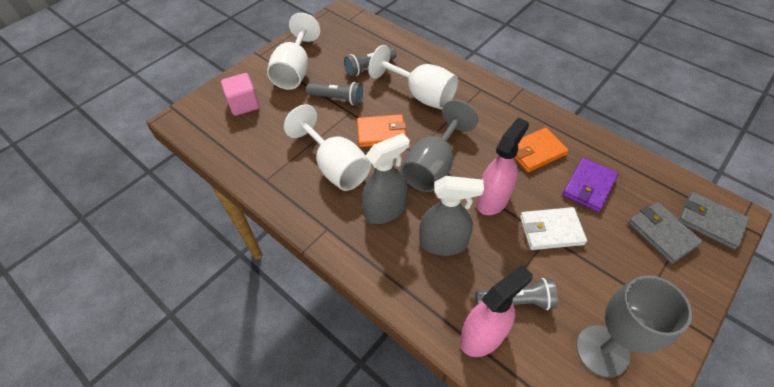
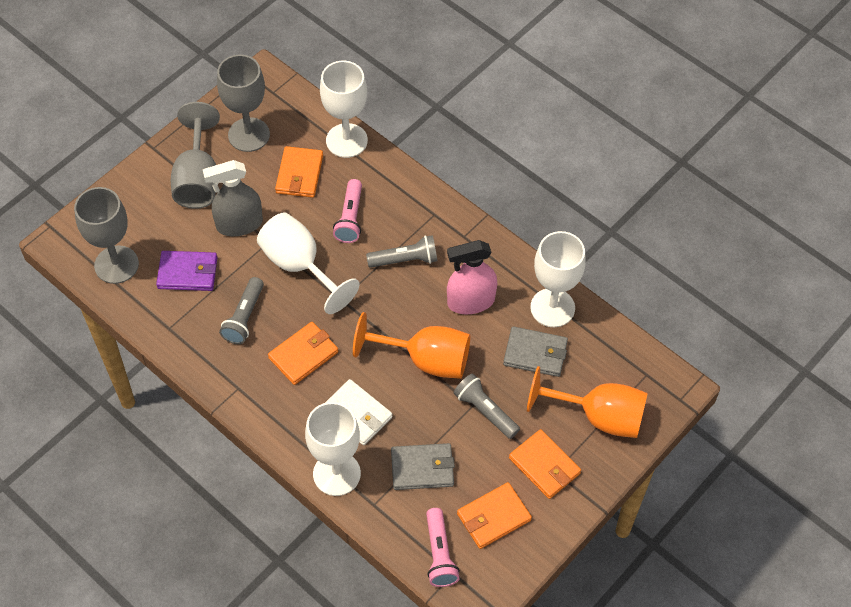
grey goblet: 2 -> 3
grey spray bottle: 2 -> 1
orange goblet: 0 -> 2
orange wallet: 2 -> 4
pink cube: 1 -> 0
pink flashlight: 0 -> 2
pink spray bottle: 2 -> 1
white goblet: 3 -> 4

